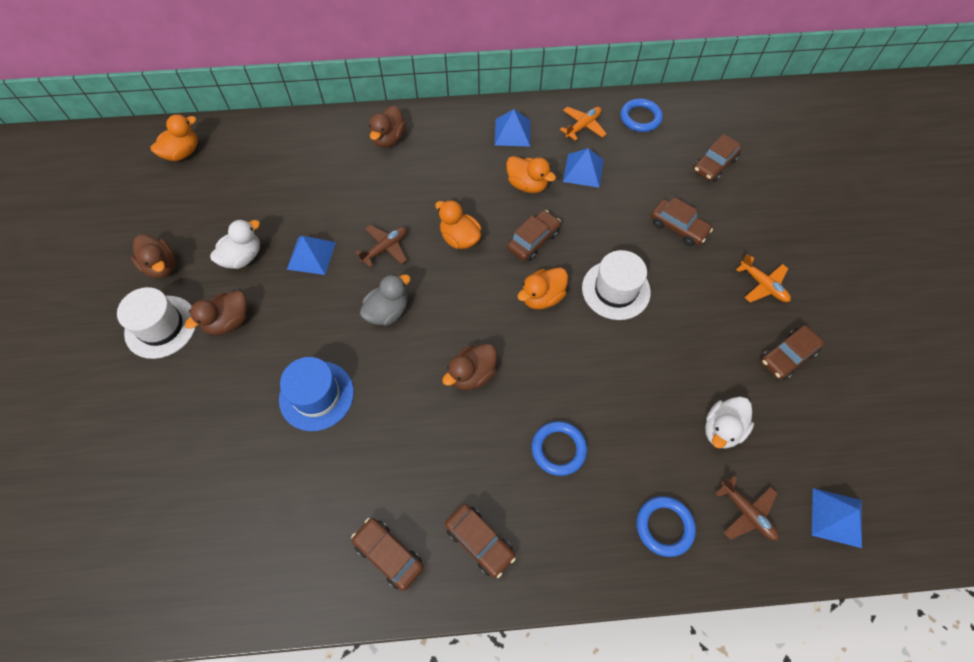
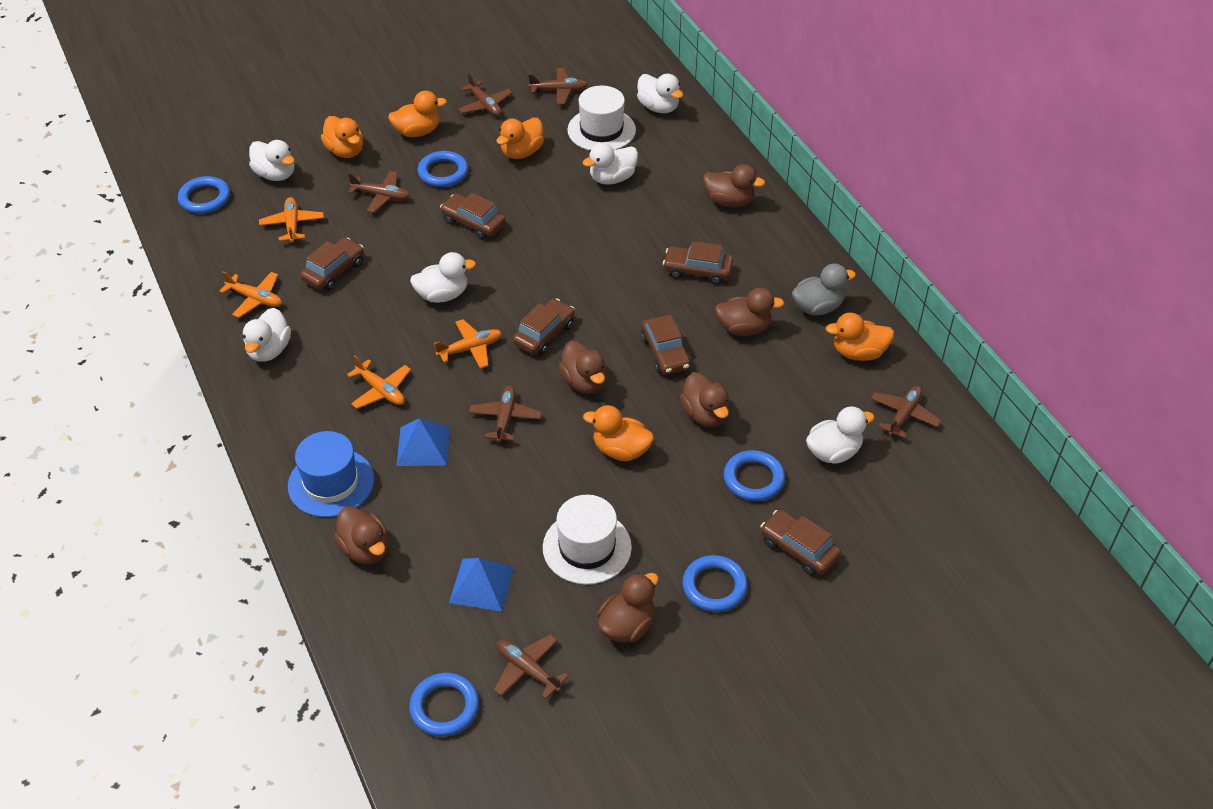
blue pyramid: 4 -> 2
blue ring: 3 -> 5
brown duck: 4 -> 6
brown plane: 2 -> 6
orange duck: 4 -> 5
orange plane: 2 -> 4
white duck: 2 -> 6

